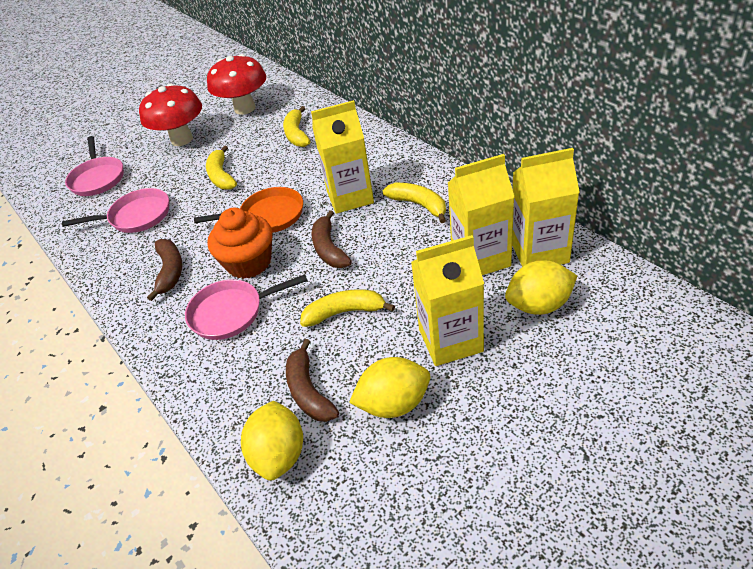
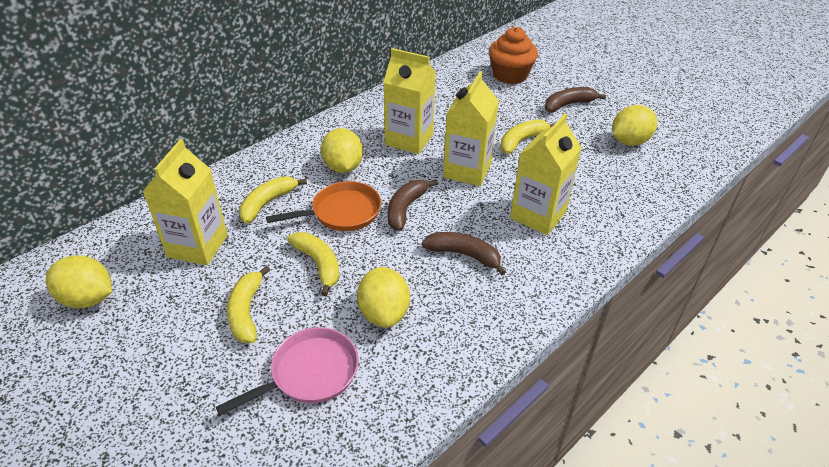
pink pan: 3 -> 1
red mushroom: 2 -> 0
yellow lemon: 3 -> 4

